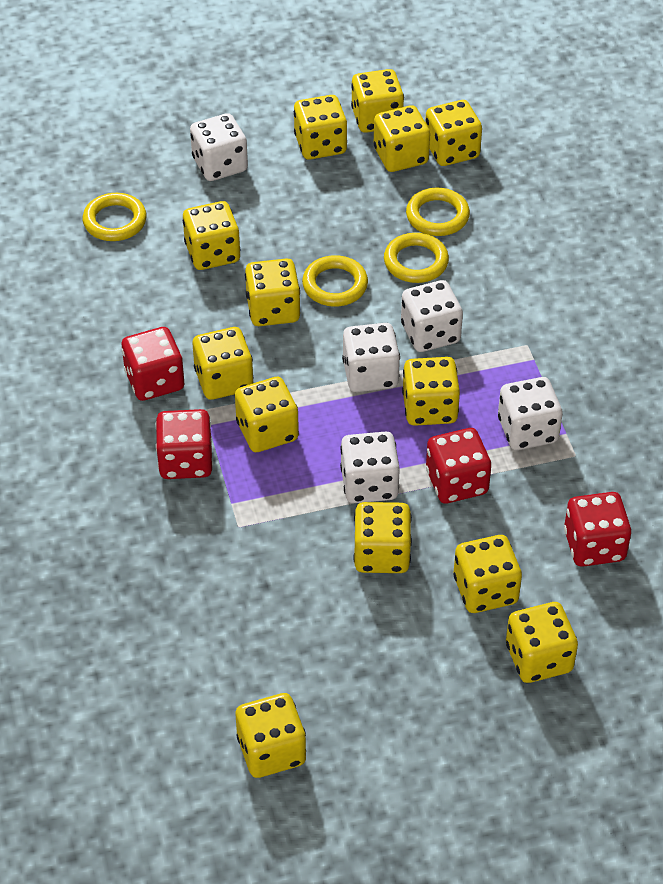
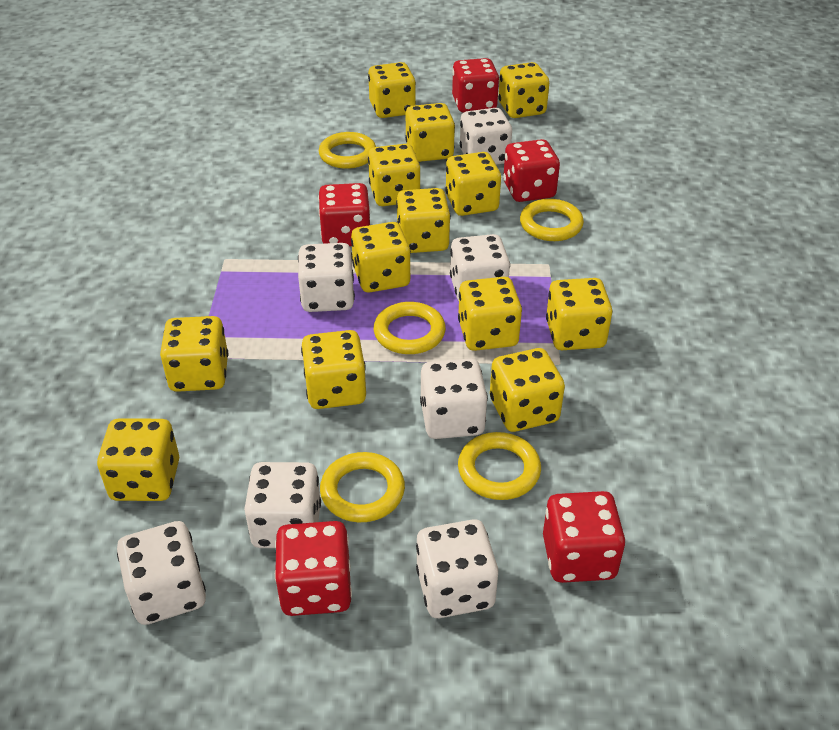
red dice: 4 -> 5
white dice: 5 -> 7
yellow ring: 4 -> 5

